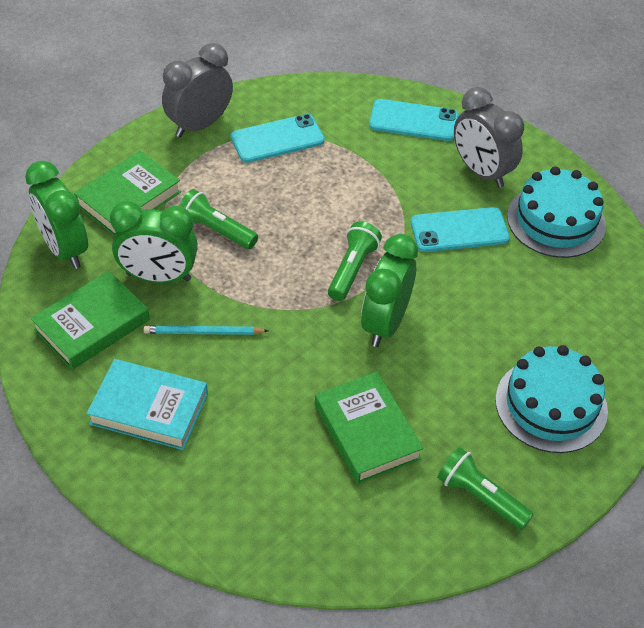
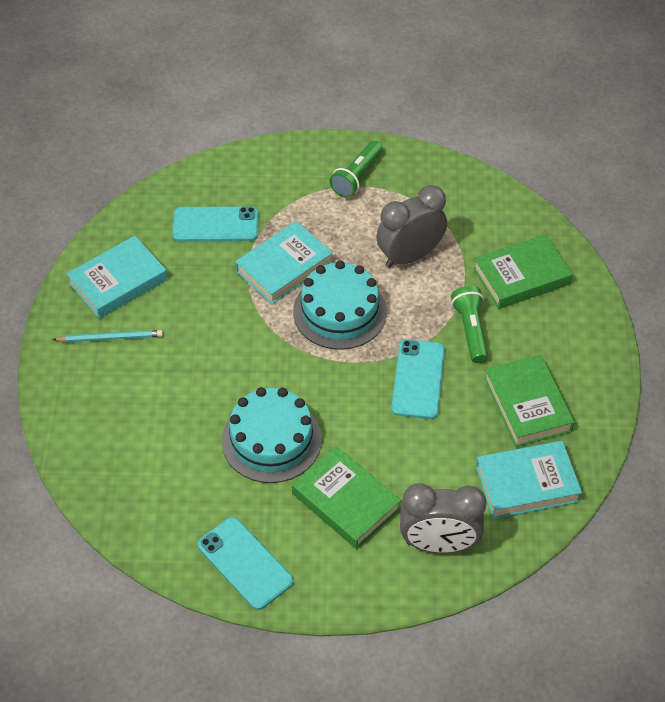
green clock: 3 -> 0
green flashlight: 3 -> 2
turquoise book: 1 -> 3

